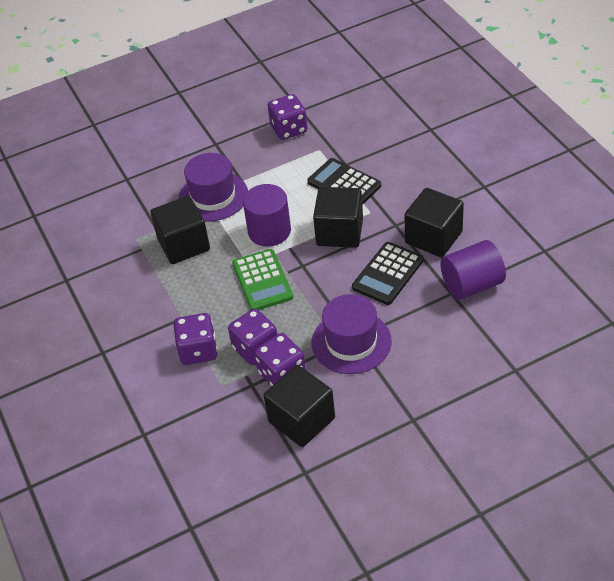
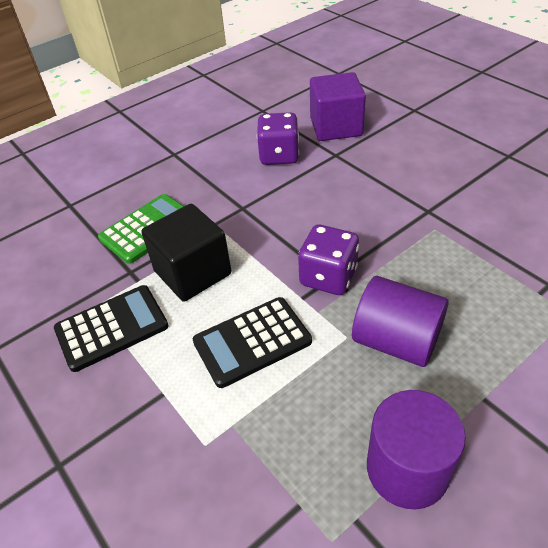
black cube: 4 -> 1
purple cube: 0 -> 1
purple dice: 4 -> 2
purple hat: 2 -> 0

